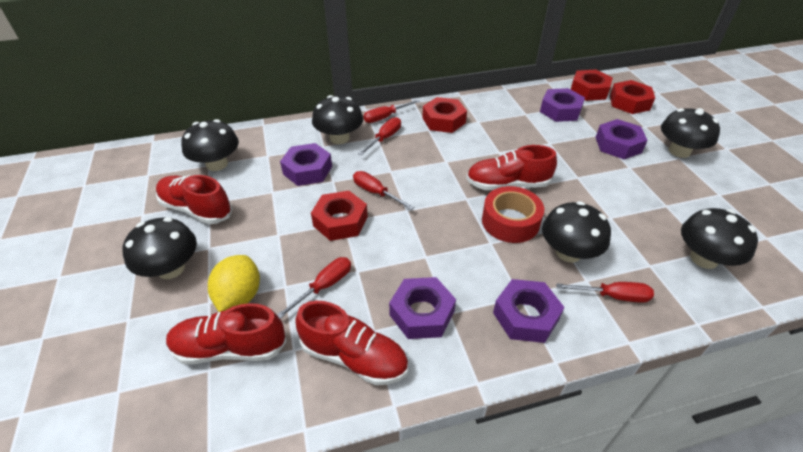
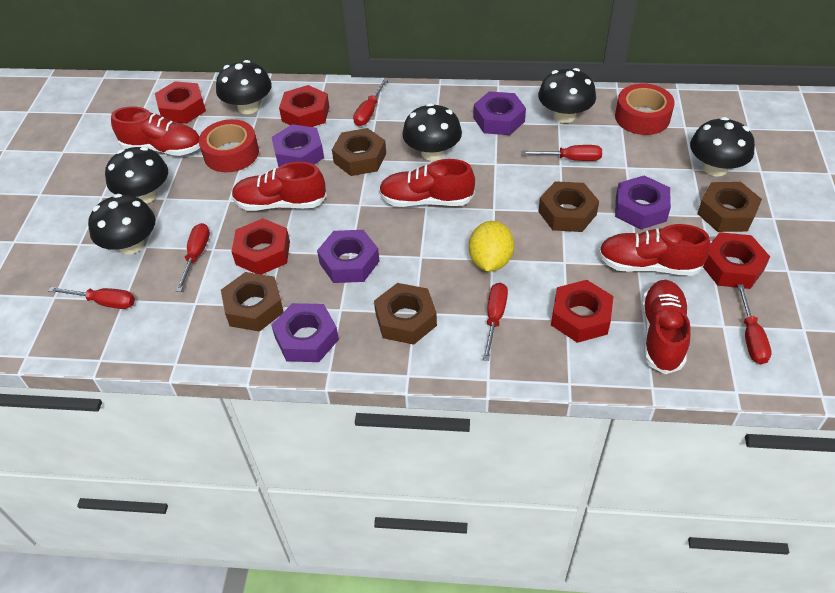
brown nut: 0 -> 5
red nut: 4 -> 5
red screwdriver: 5 -> 6
red shoe: 4 -> 5
red tape: 1 -> 2

